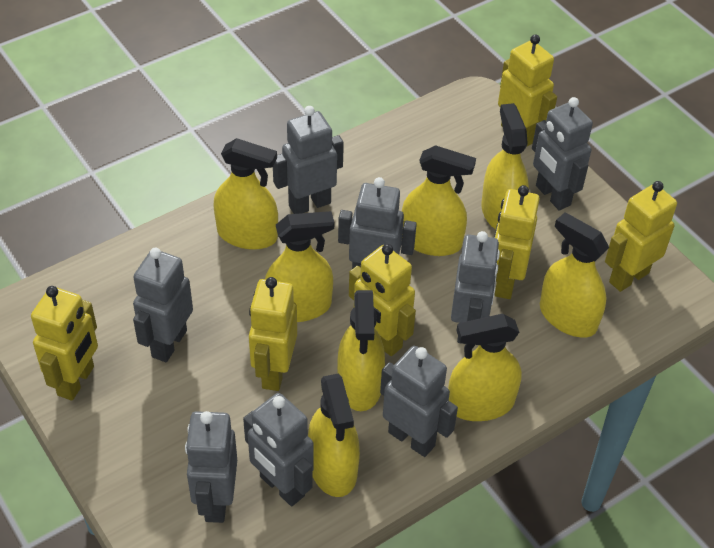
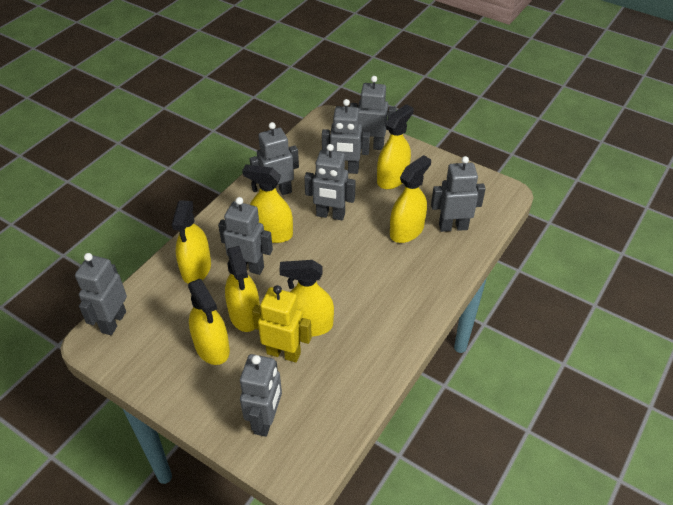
yellow robot: 6 -> 1
yellow spray bottle: 8 -> 7

